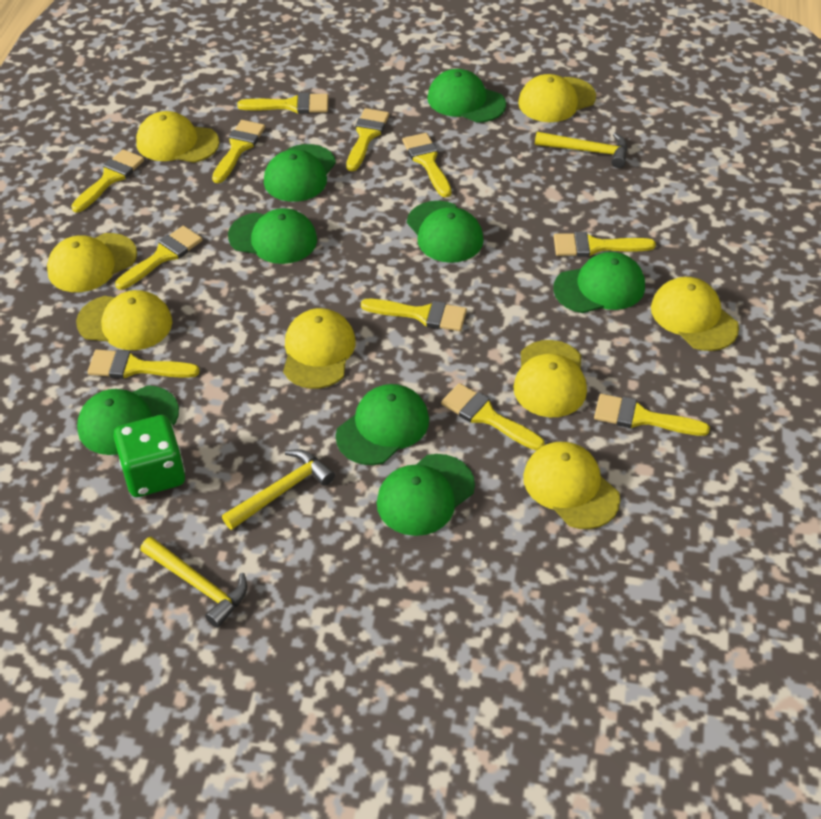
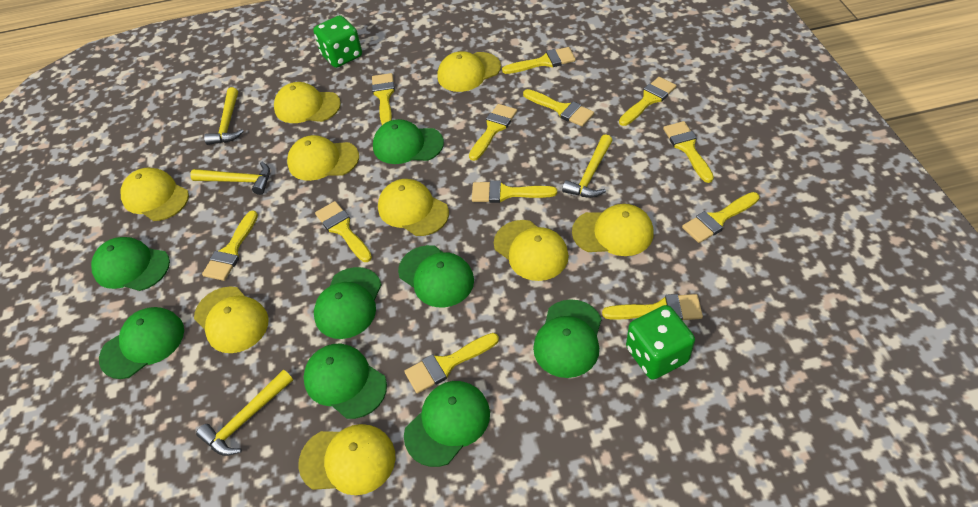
green dice: 1 -> 2
yellow brush: 11 -> 12
yellow cap: 8 -> 9
yellow hammer: 3 -> 4

